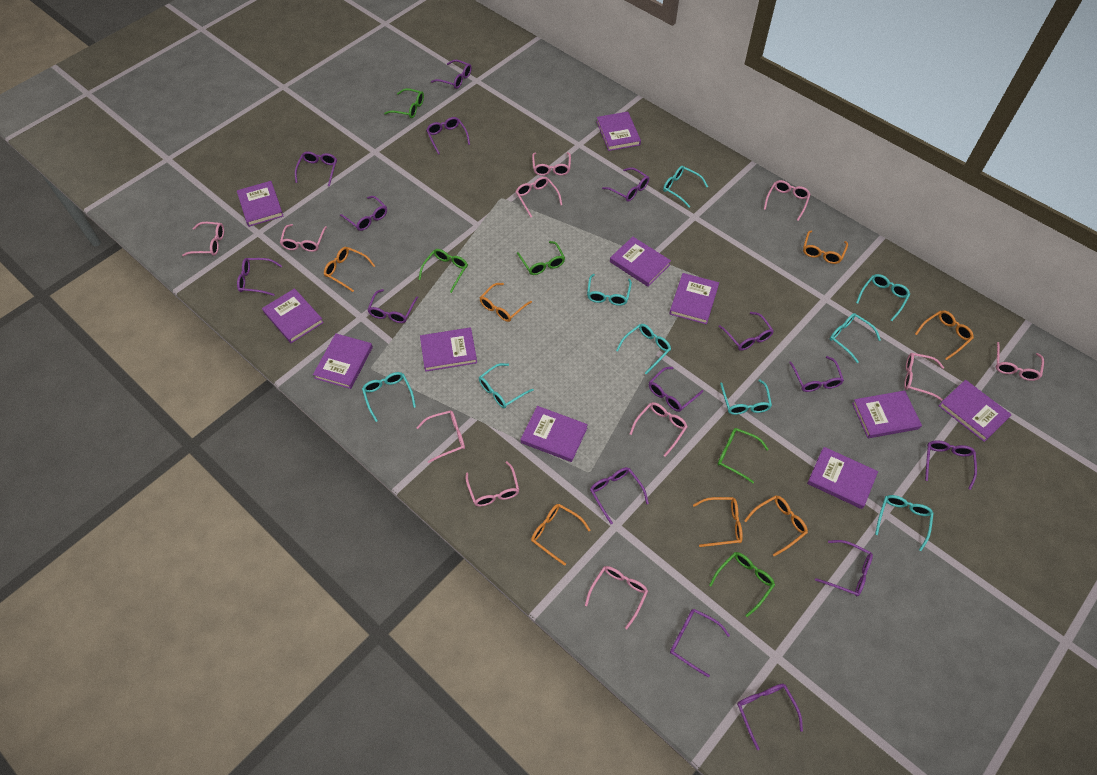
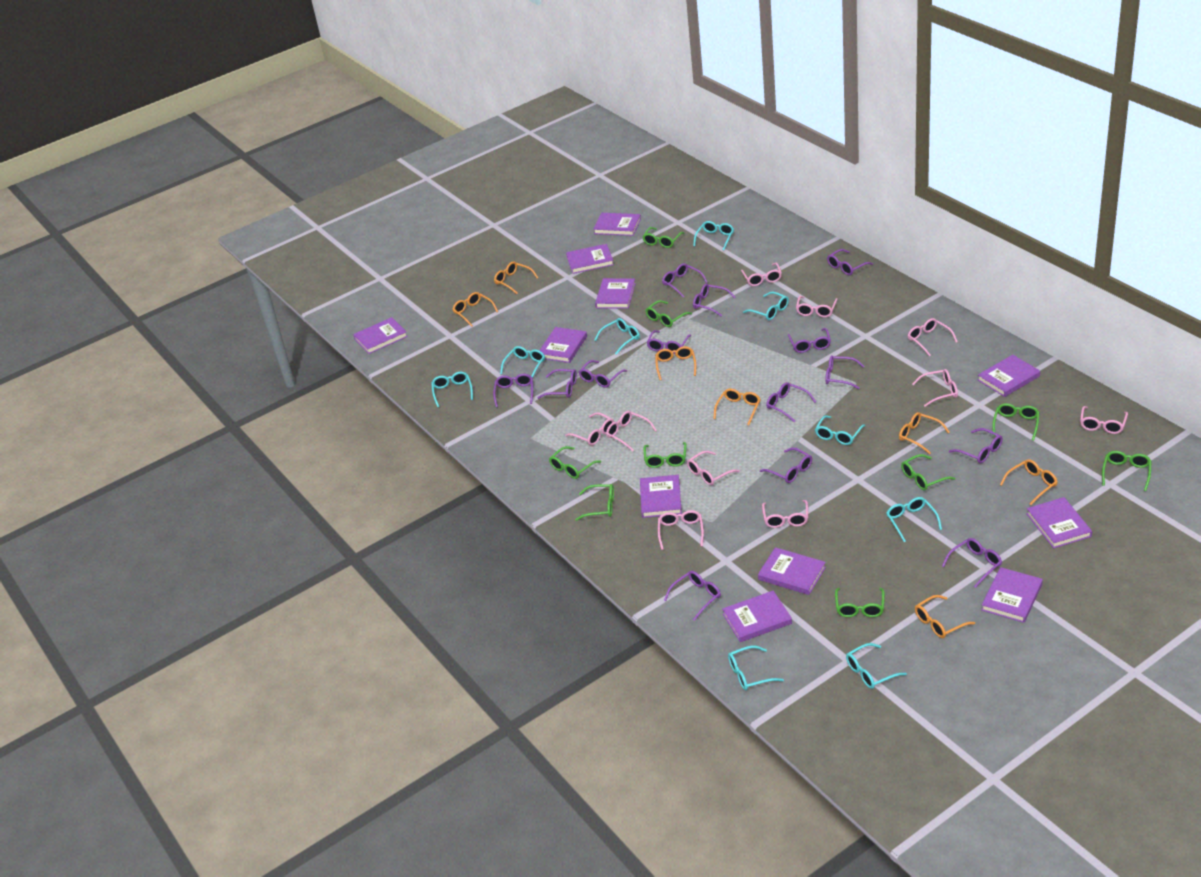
green glasses: 5 -> 9
pink glasses: 11 -> 10
purple glasses: 15 -> 14

